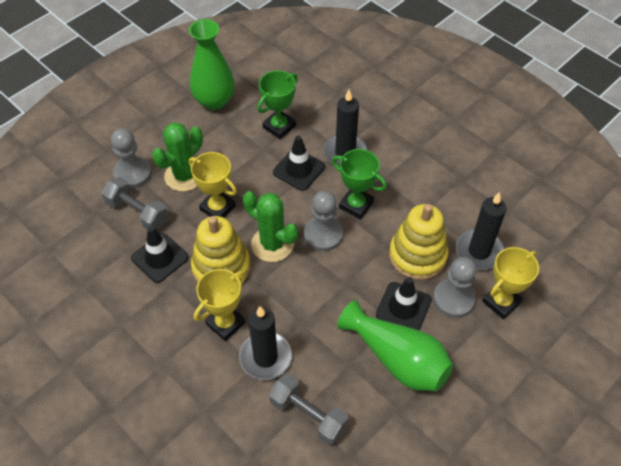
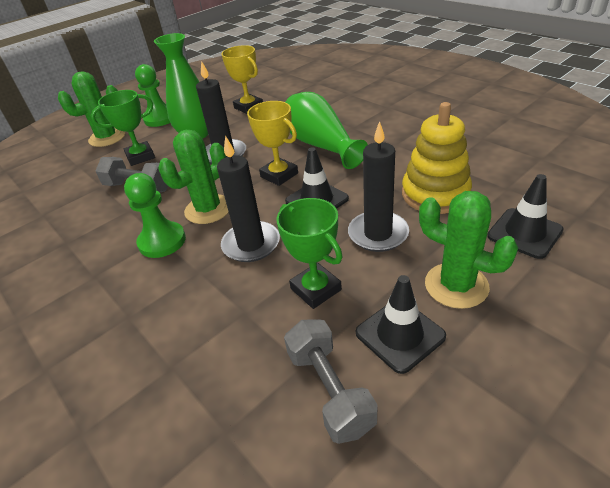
green cactus: 2 -> 3
green pawn: 0 -> 2
grey pawn: 3 -> 0
yellow stacking toy: 2 -> 1
yellow trophy: 3 -> 2

